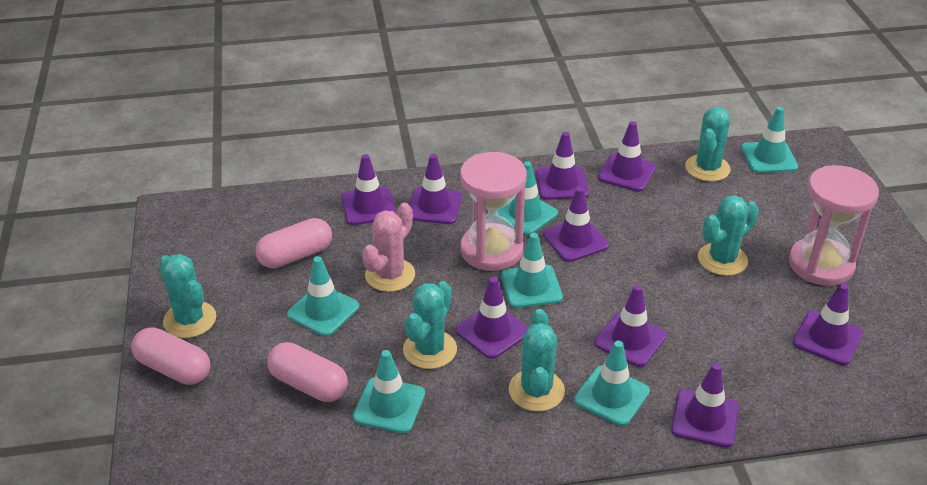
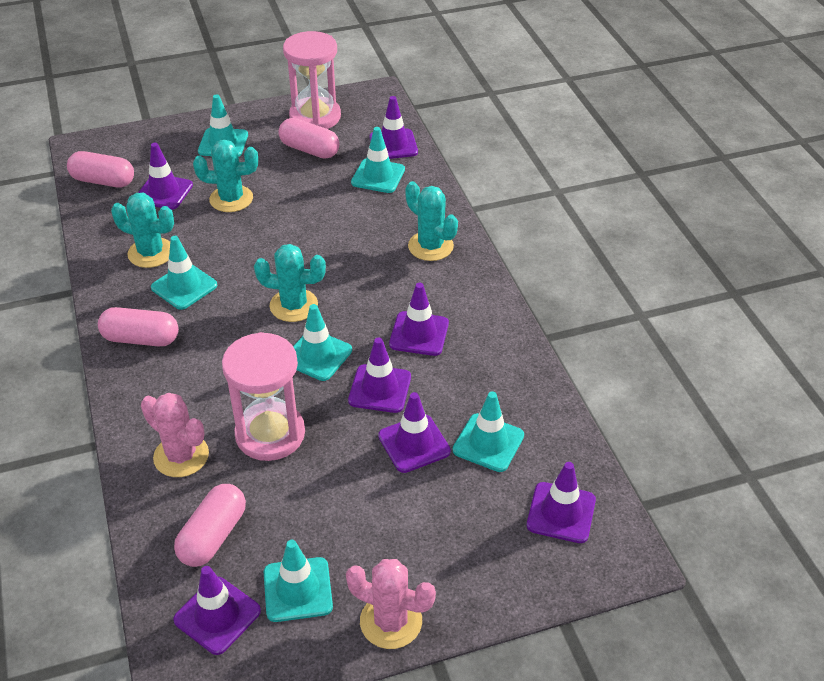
pink cactus: 1 -> 2
pink capsule: 3 -> 4
purple traffic cone: 9 -> 7
turquoise cactus: 5 -> 4

